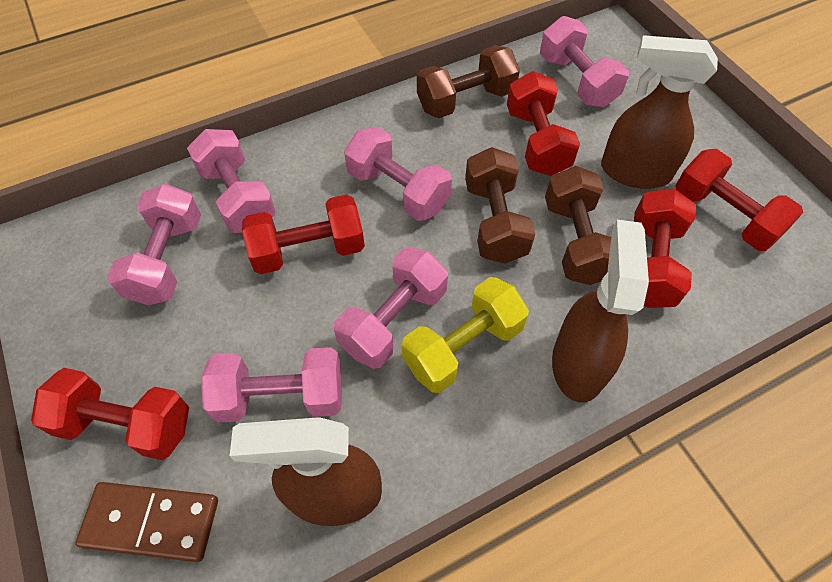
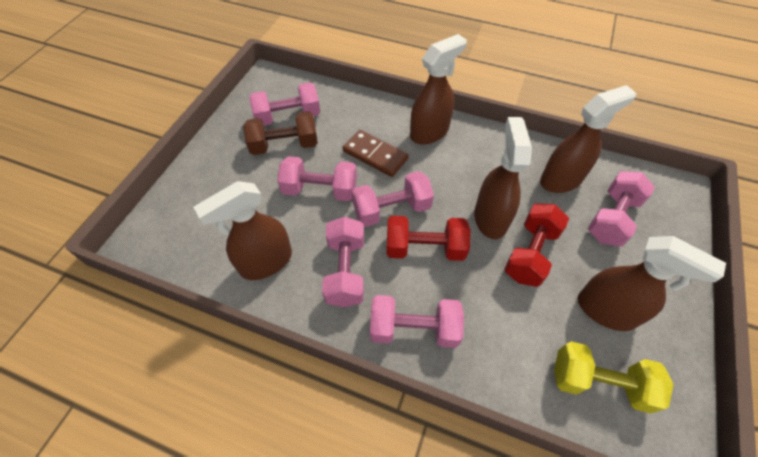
brown dumbbell: 3 -> 1
brown spray bottle: 3 -> 5
red dumbbell: 5 -> 2

